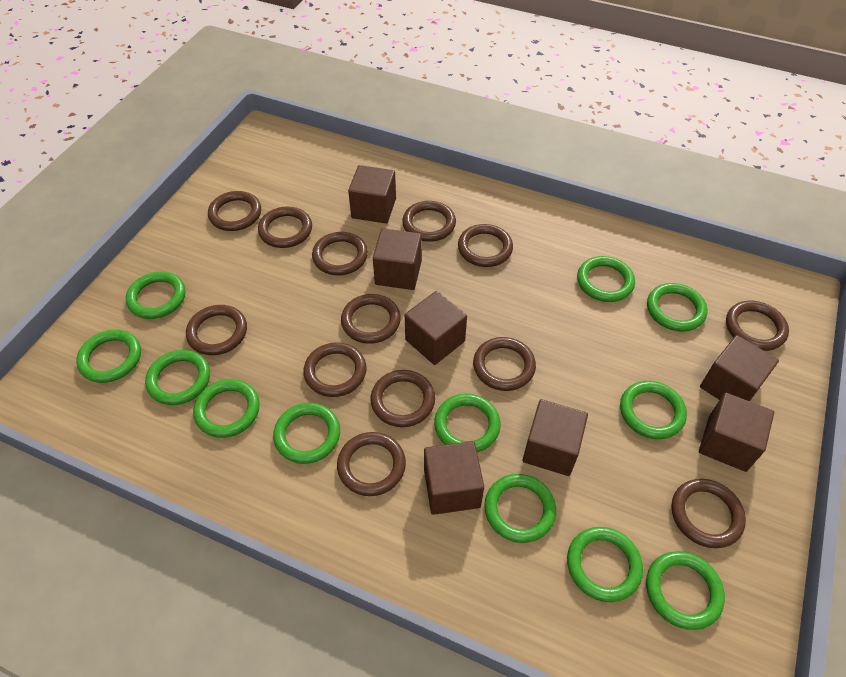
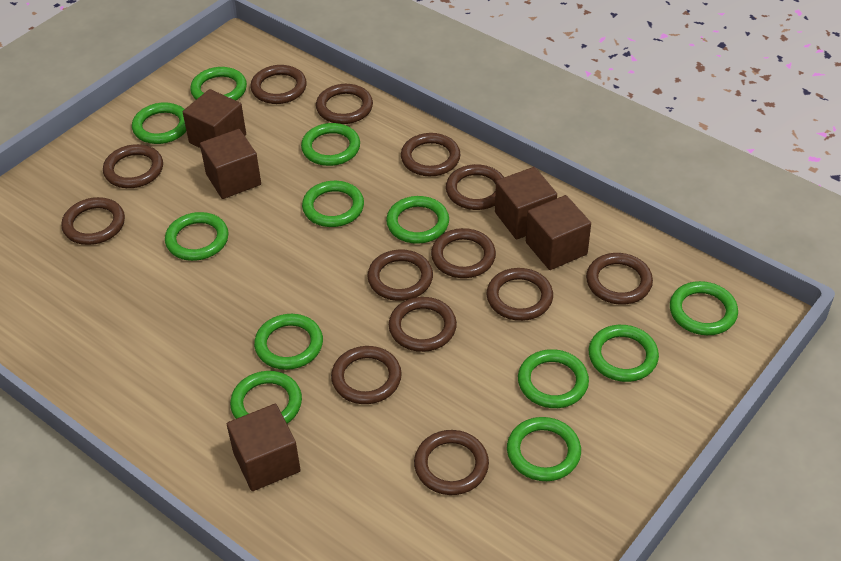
brown cube: 7 -> 5

